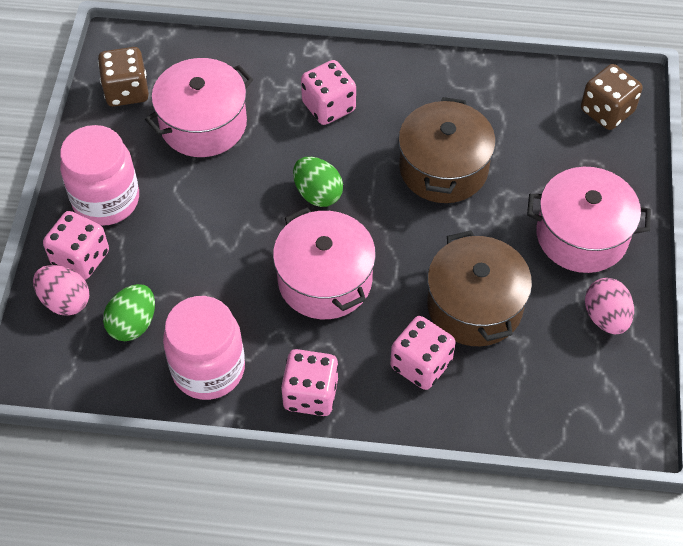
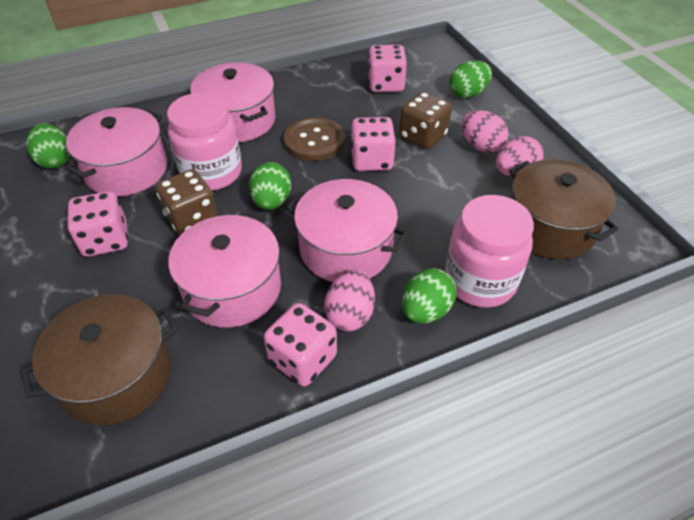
brown button: 0 -> 1
green egg: 2 -> 4
pink egg: 2 -> 3
pink pot: 3 -> 4

